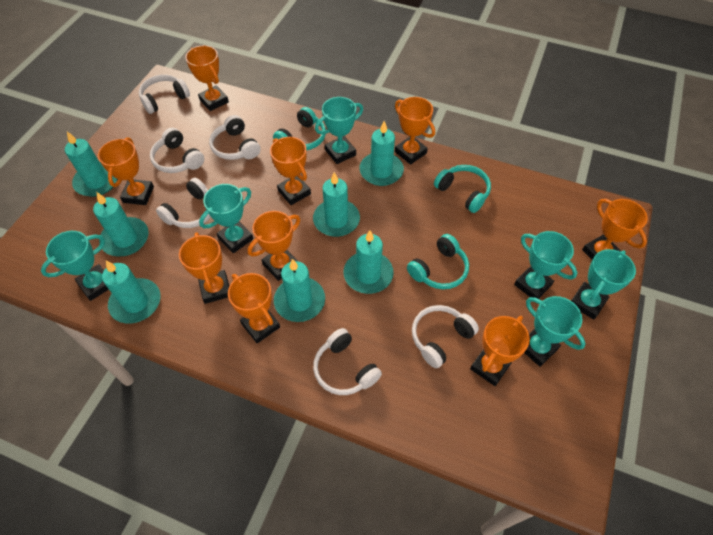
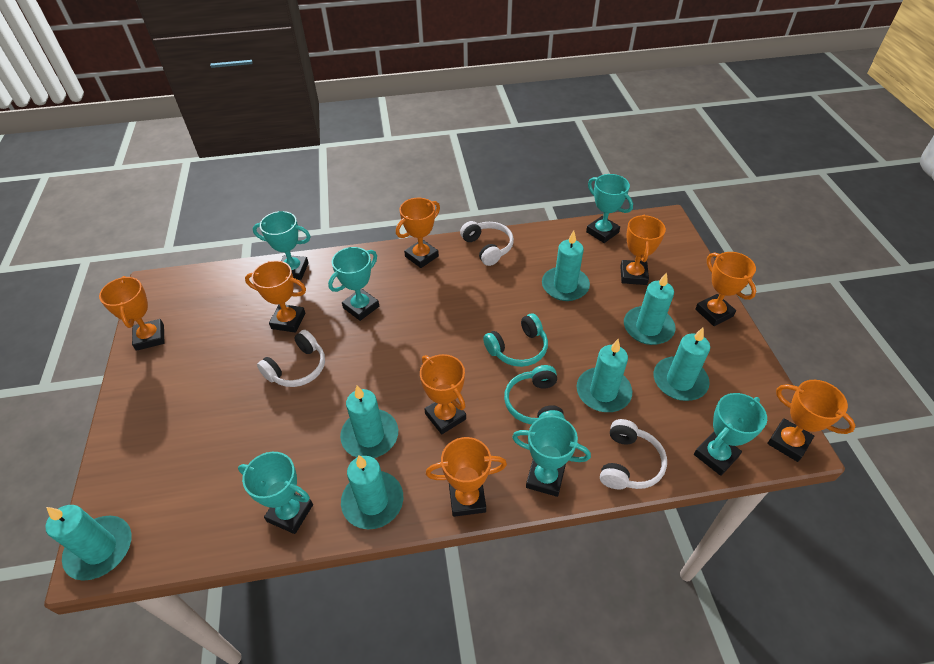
orange trophy: 9 -> 8
turquoise headphones: 3 -> 2
white headphones: 6 -> 3

